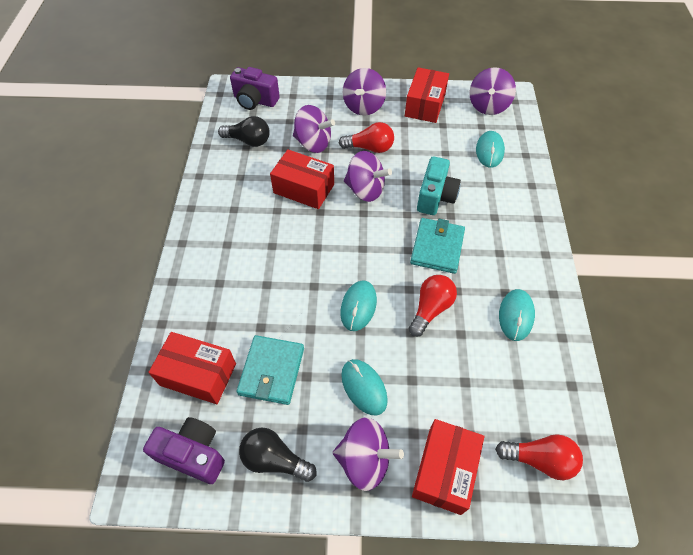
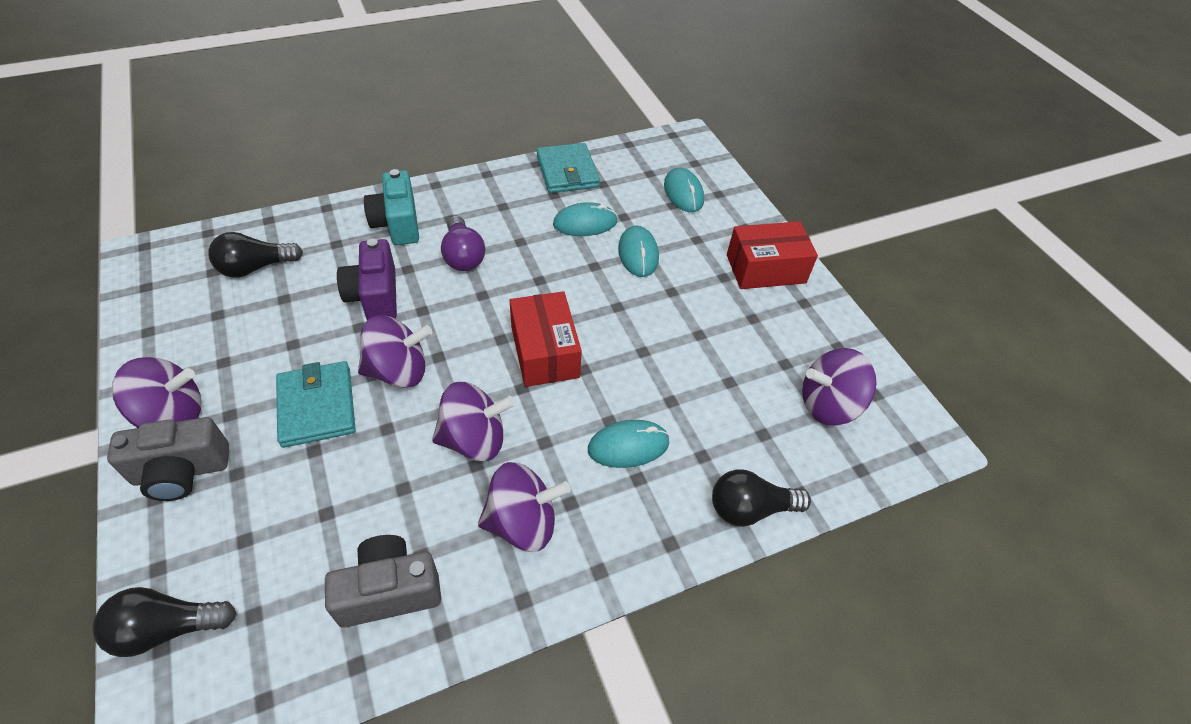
black light bulb: 2 -> 3
grey camera: 0 -> 2
purple camera: 2 -> 1
purple light bulb: 0 -> 1
red box: 4 -> 2
red light bulb: 3 -> 0

